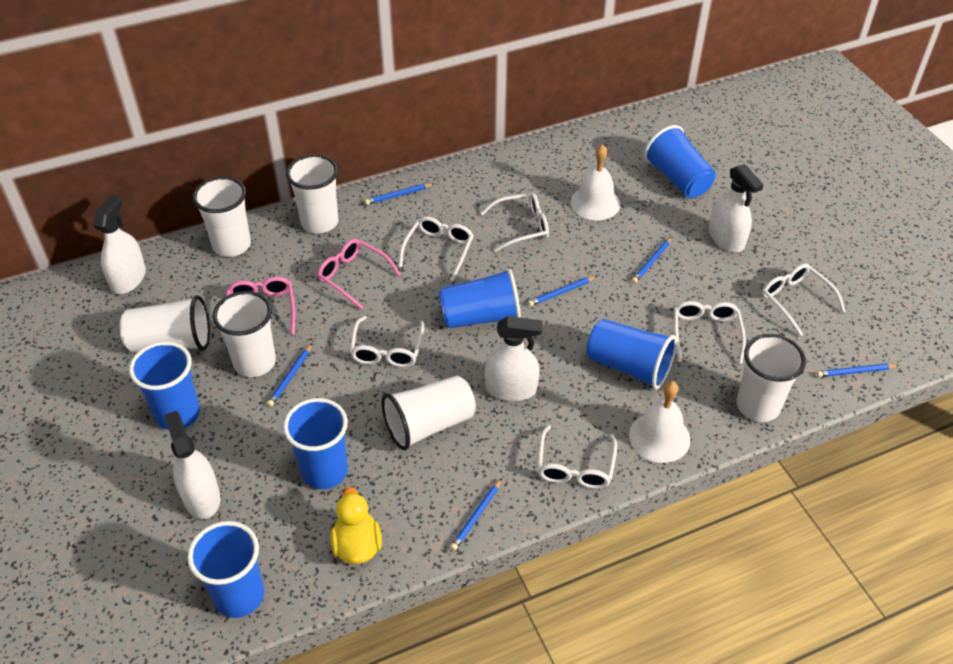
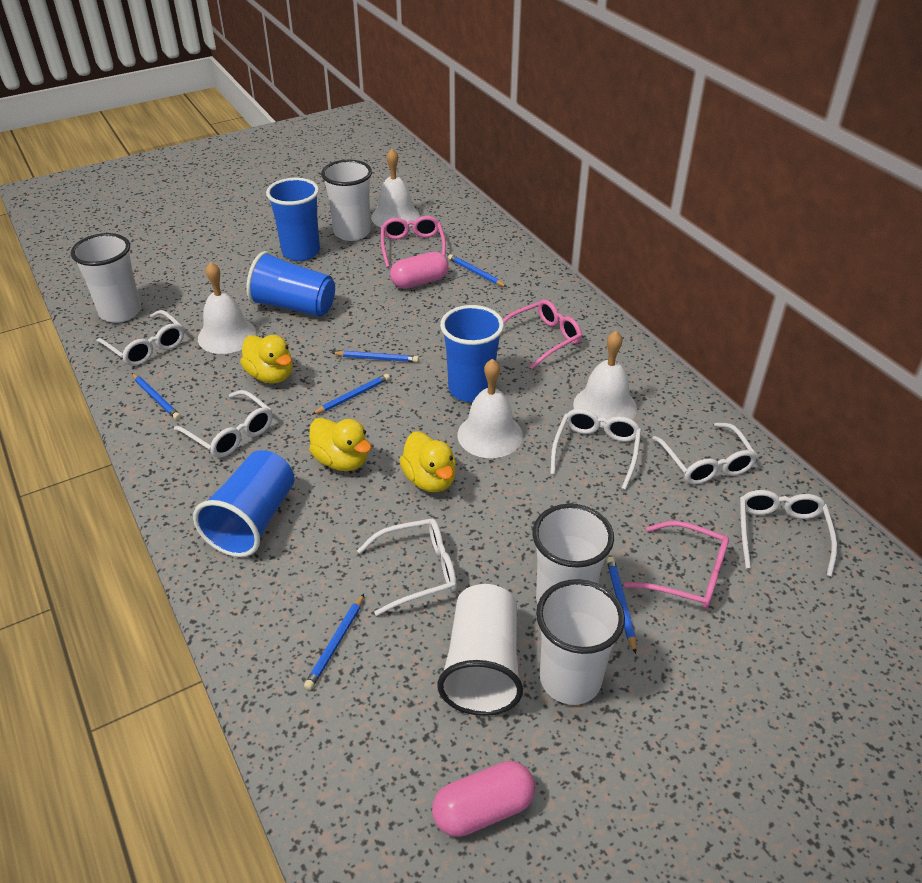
blue cup: 6 -> 4
pink capsule: 0 -> 2
pink glasses: 2 -> 3
white bell: 2 -> 4
white cup: 6 -> 5
white spray bottle: 4 -> 0
yellow duck: 1 -> 3

